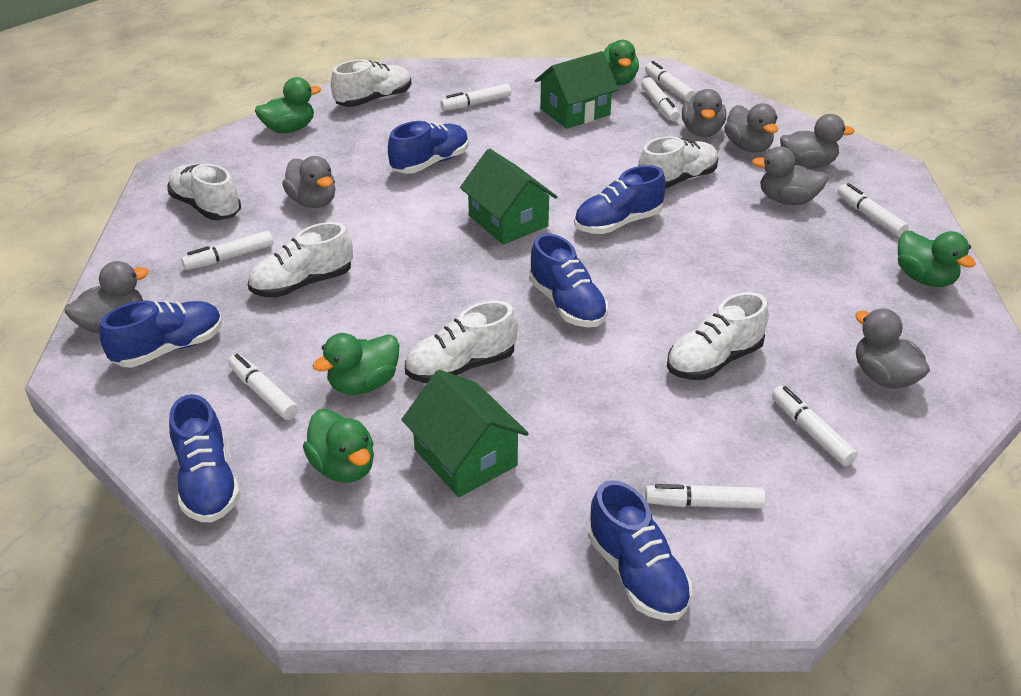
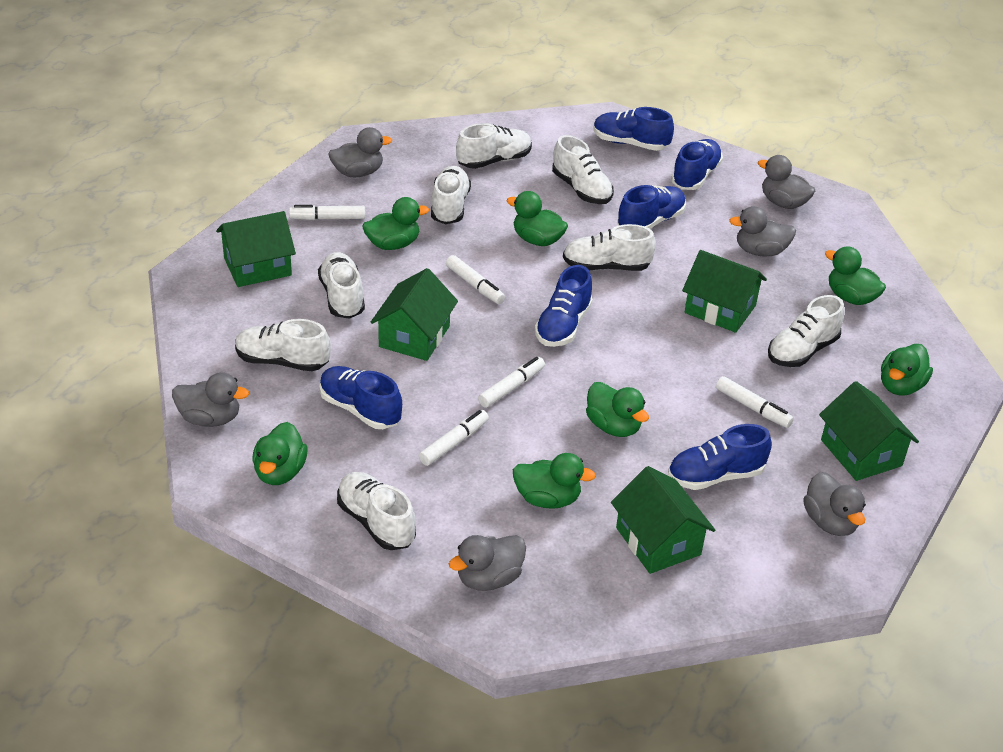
green duck: 5 -> 7
green house: 3 -> 5
grey duck: 7 -> 6
white marker: 8 -> 5
white shoe: 6 -> 8

